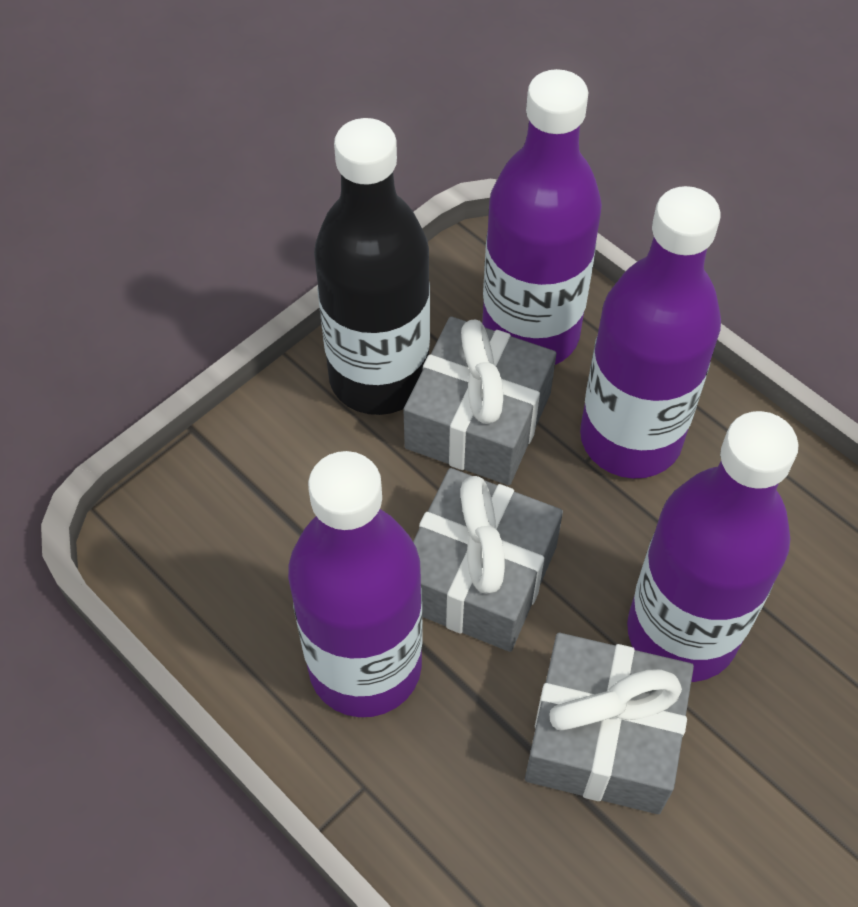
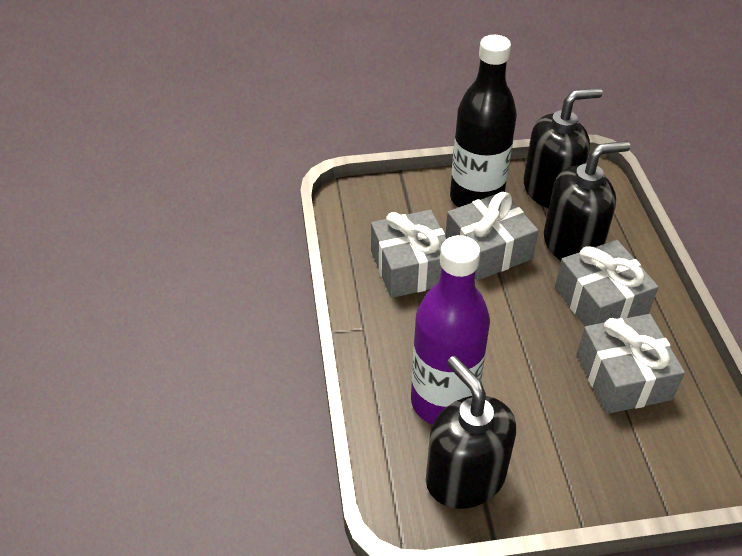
black soap dispenser: 0 -> 3
grey gift: 3 -> 4
purple bottle: 4 -> 1

